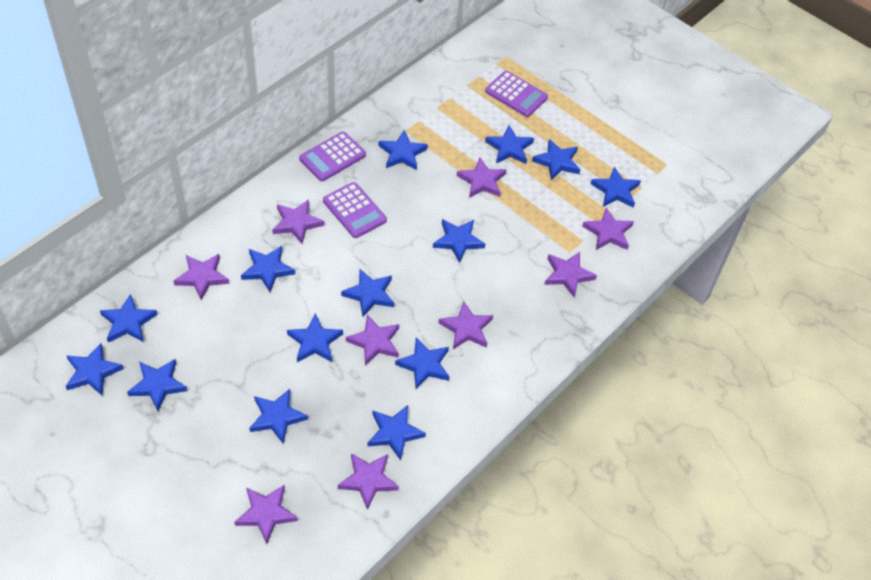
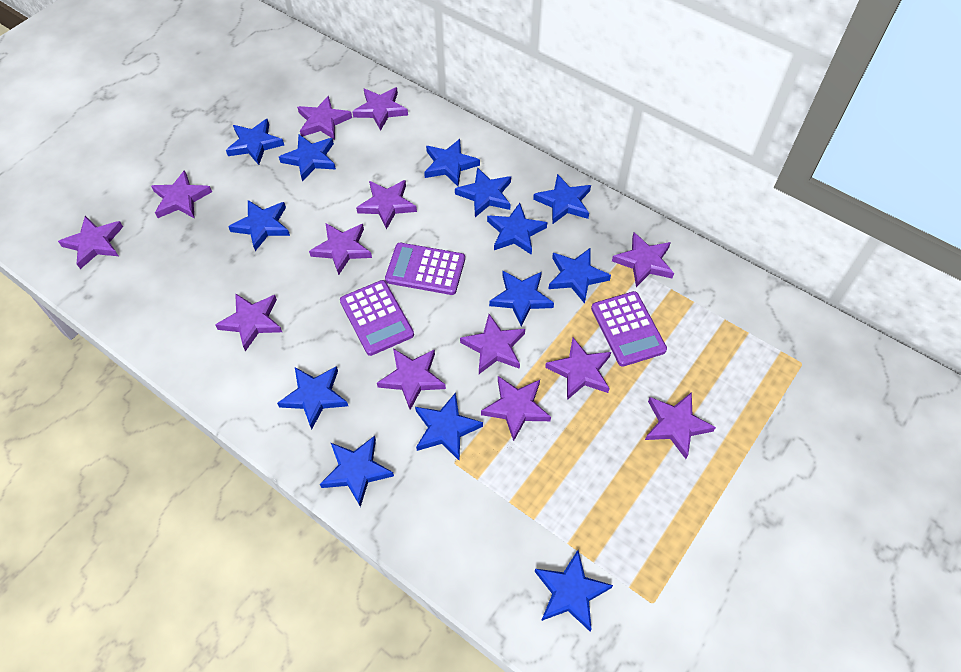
blue star: 14 -> 13
purple star: 9 -> 13

